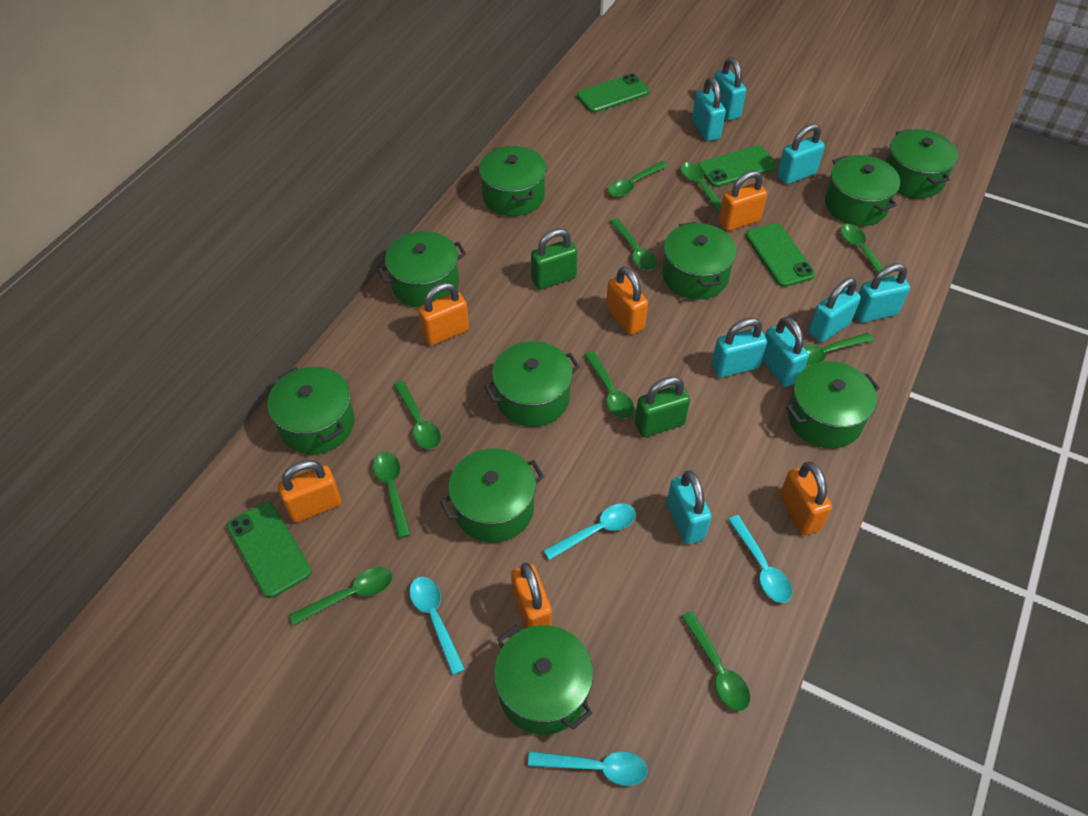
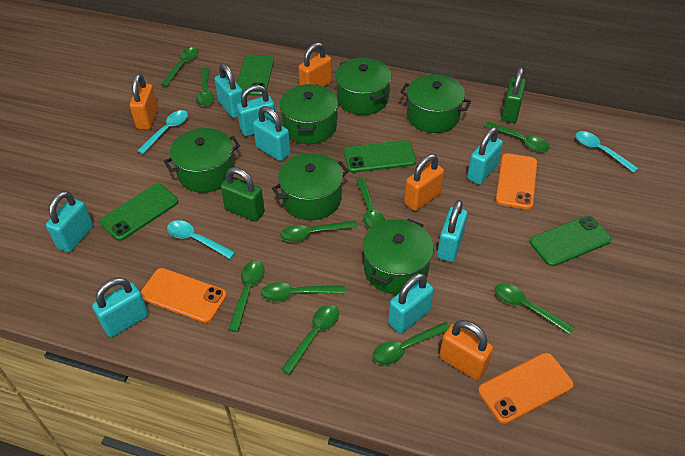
green pot: 10 -> 6
orange padlock: 6 -> 4
orange phone: 0 -> 3
turquoise spoon: 4 -> 3

